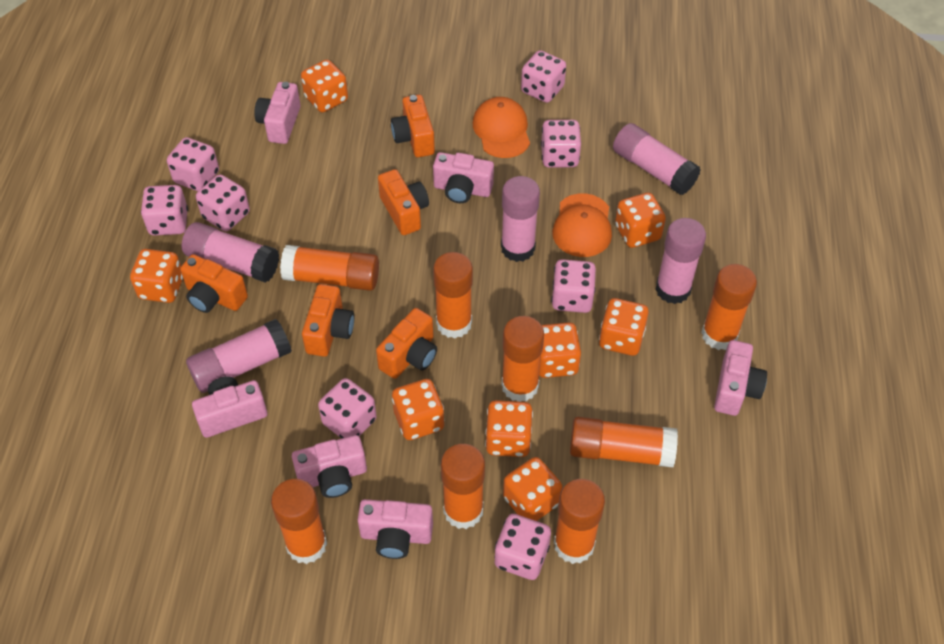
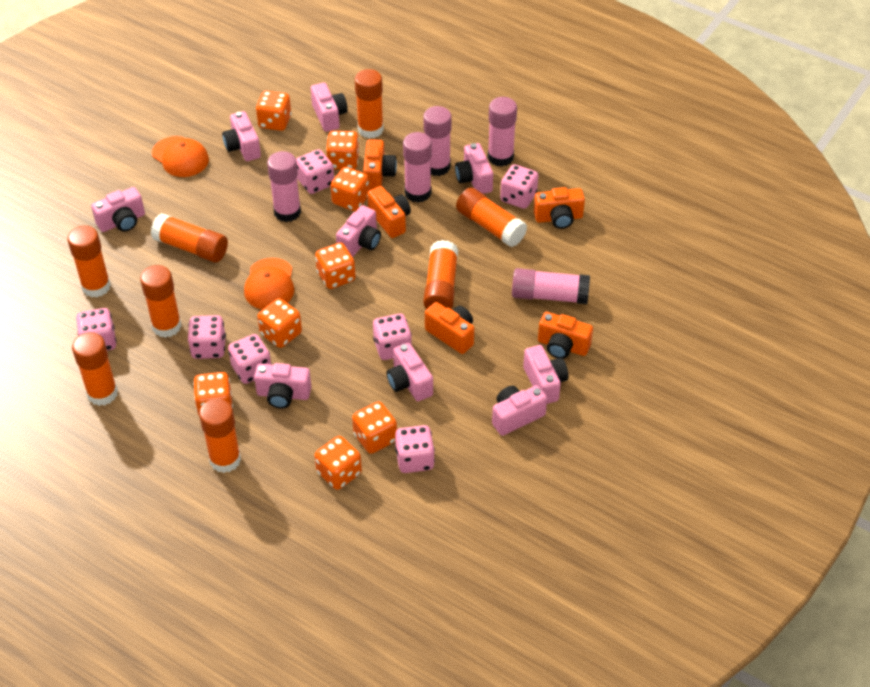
pink camera: 6 -> 9
pink dice: 8 -> 7

